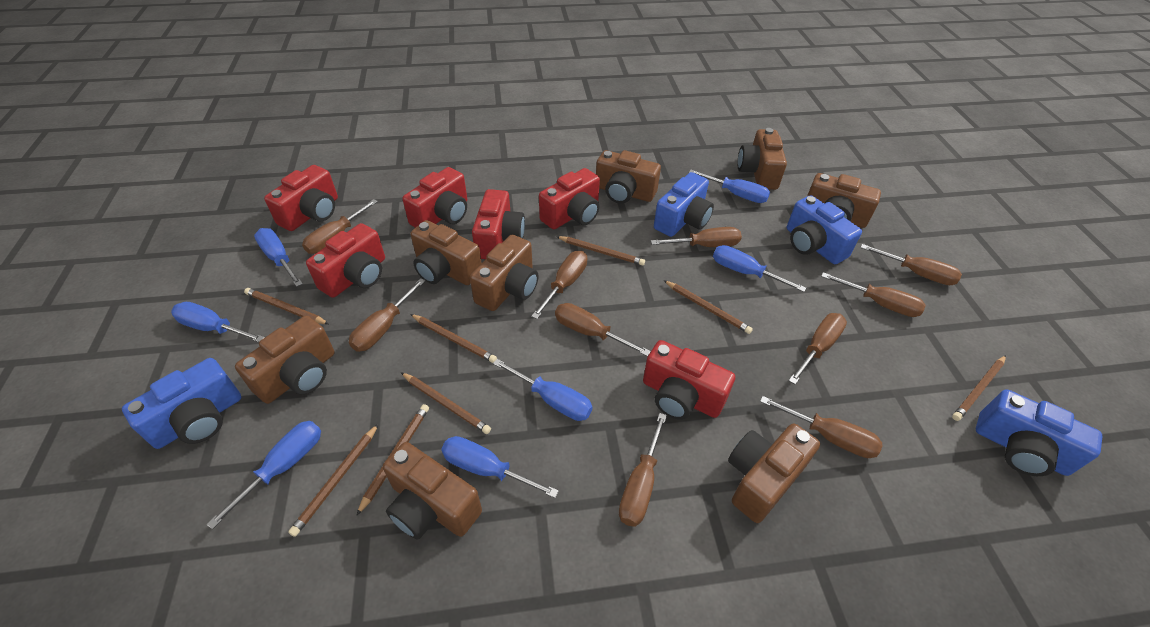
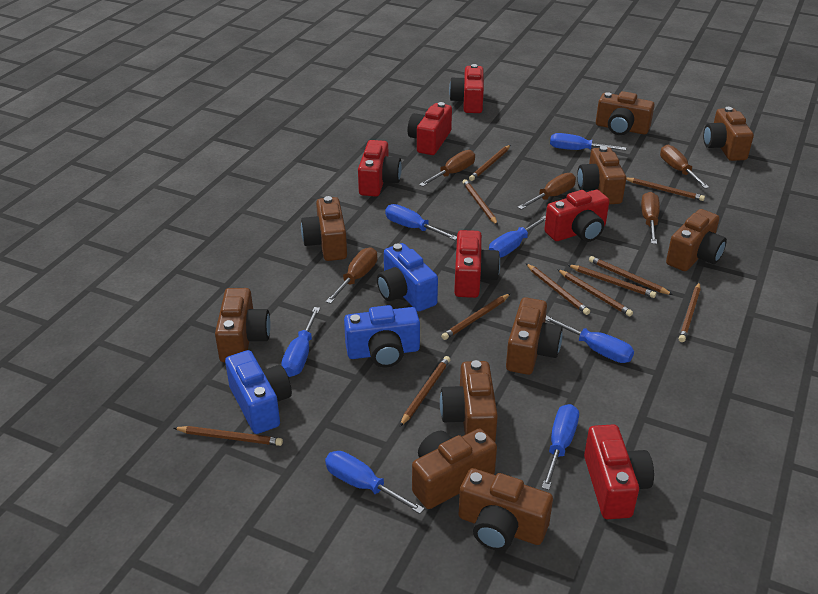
blue camera: 4 -> 3
brown camera: 8 -> 10
brown pencil: 8 -> 11
brown screwdriver: 10 -> 5

